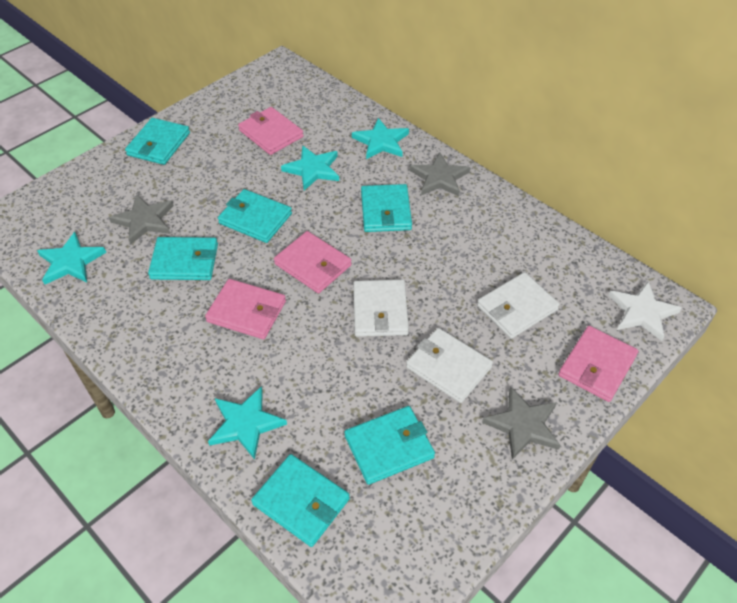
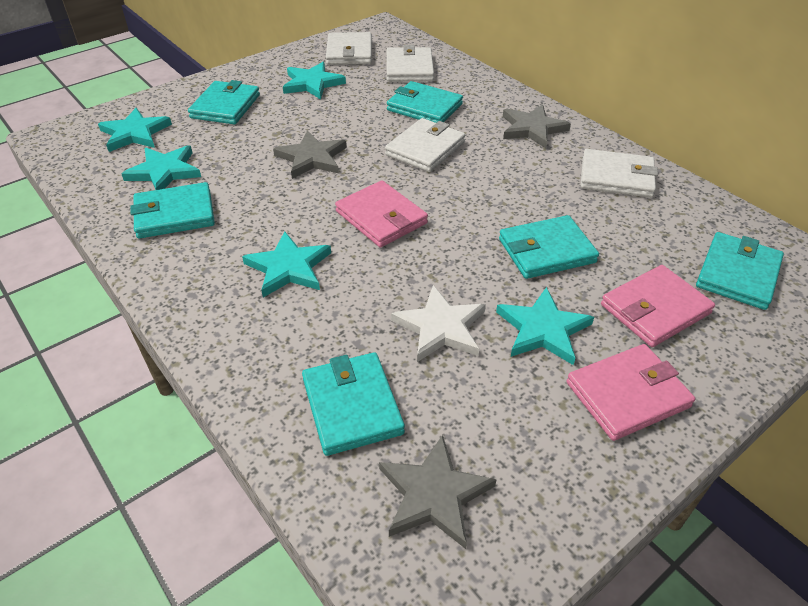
pink wallet: 4 -> 3
turquoise star: 4 -> 5
white wallet: 3 -> 4

